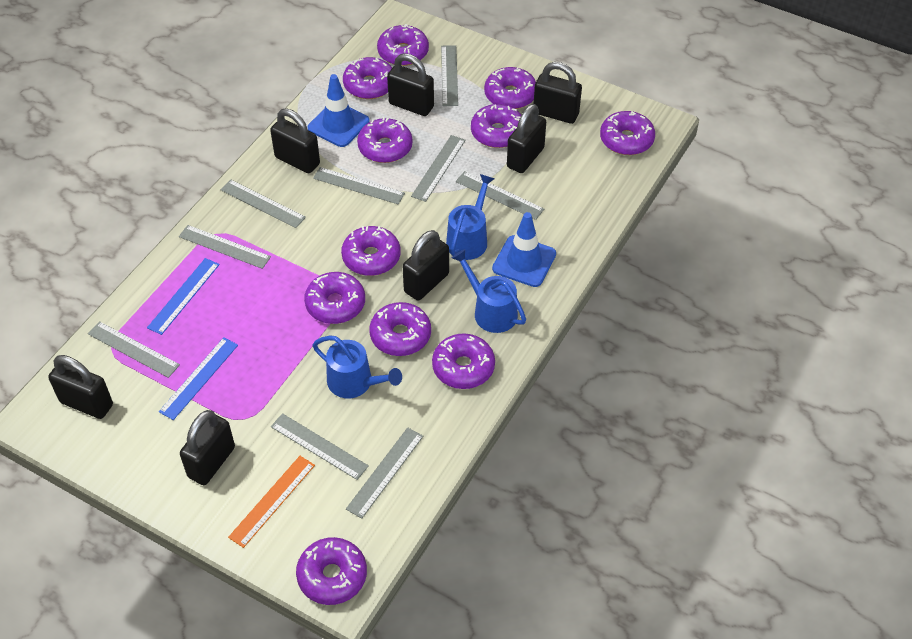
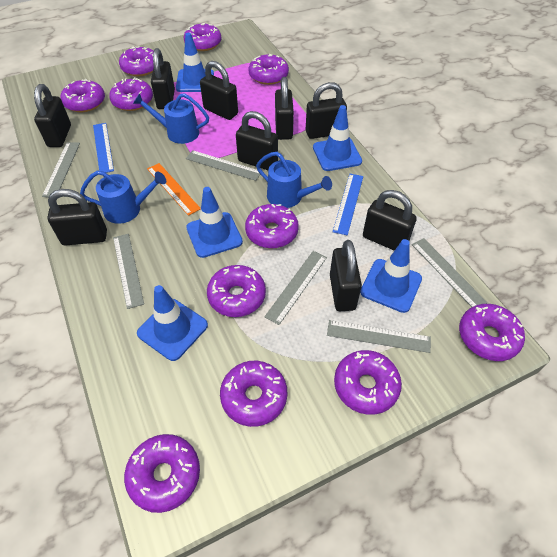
black padlock: 7 -> 9
blue traffic cone: 2 -> 5
grey ruler: 9 -> 6

